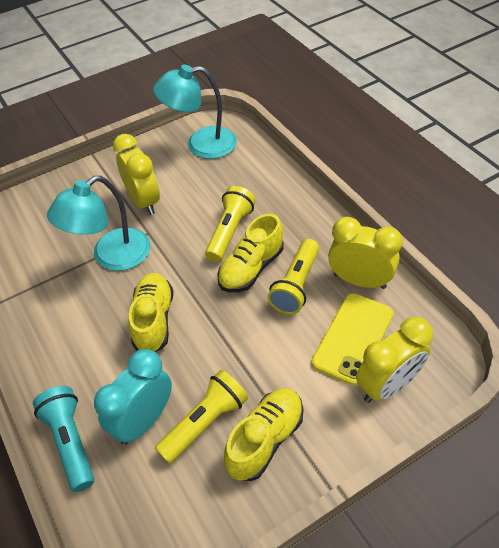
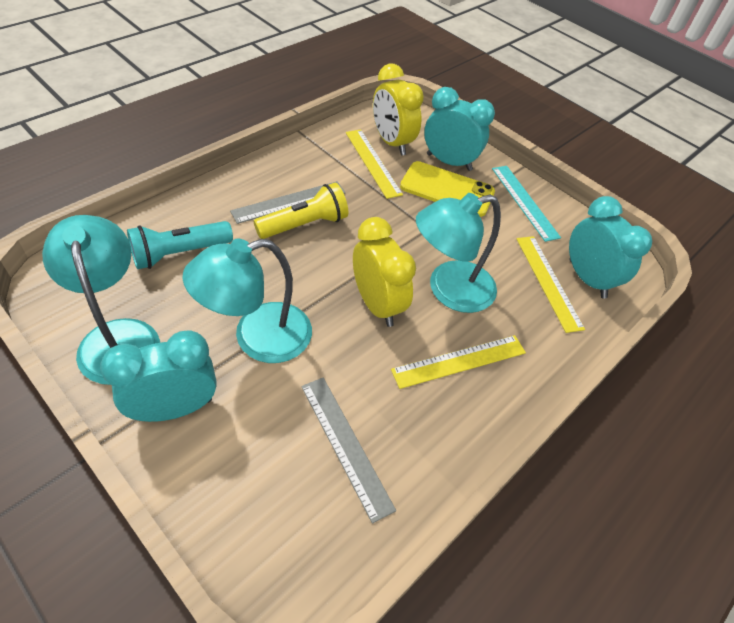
grey ruler: 0 -> 2
turquoise clock: 1 -> 3
turquoise lamp: 2 -> 3
turquoise ruler: 0 -> 1
yellow clock: 3 -> 2
yellow flashlight: 3 -> 1
yellow ruler: 0 -> 3
yellow shoe: 3 -> 0

